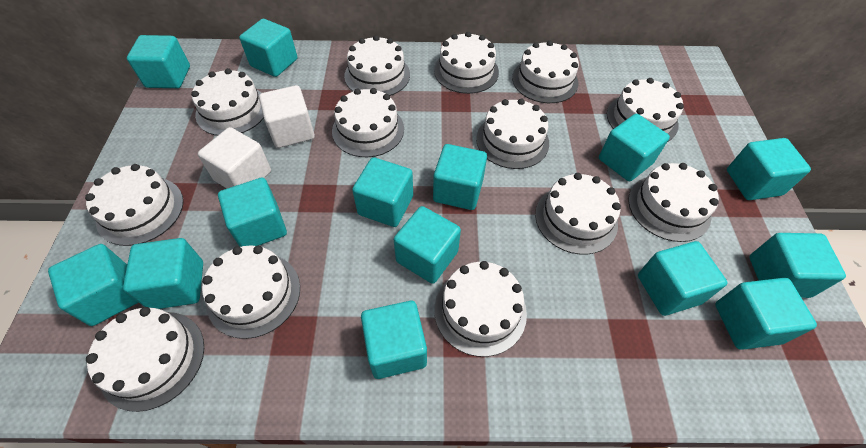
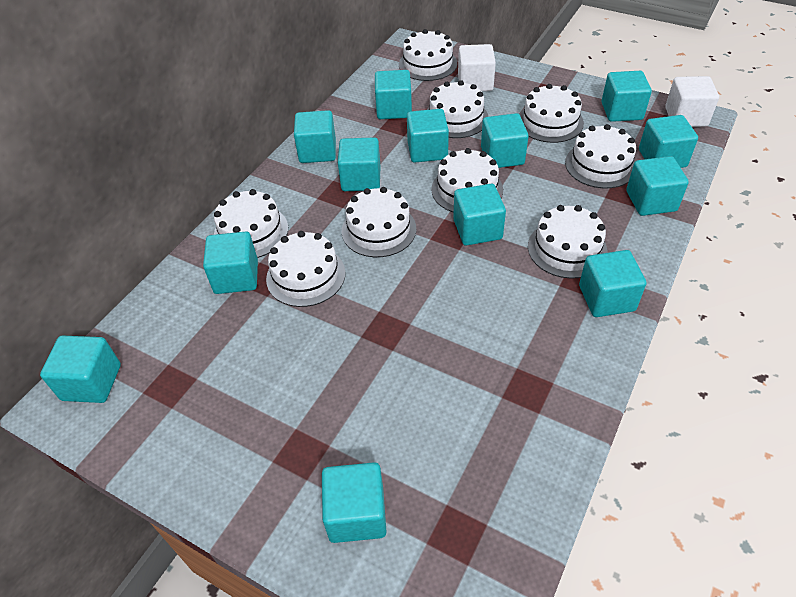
turquoise cube: 14 -> 13
white cake: 13 -> 9

